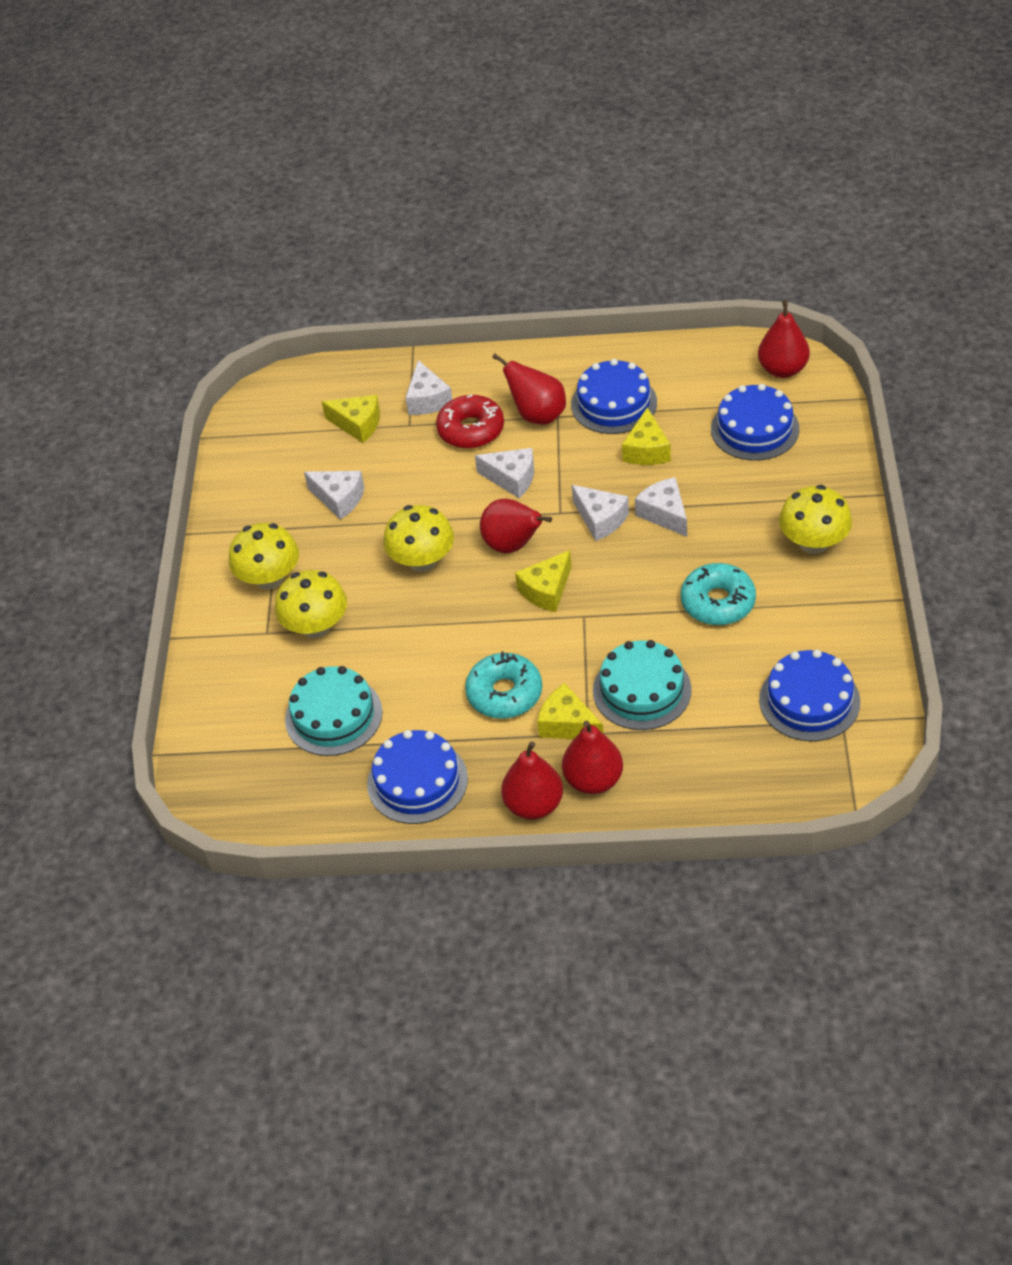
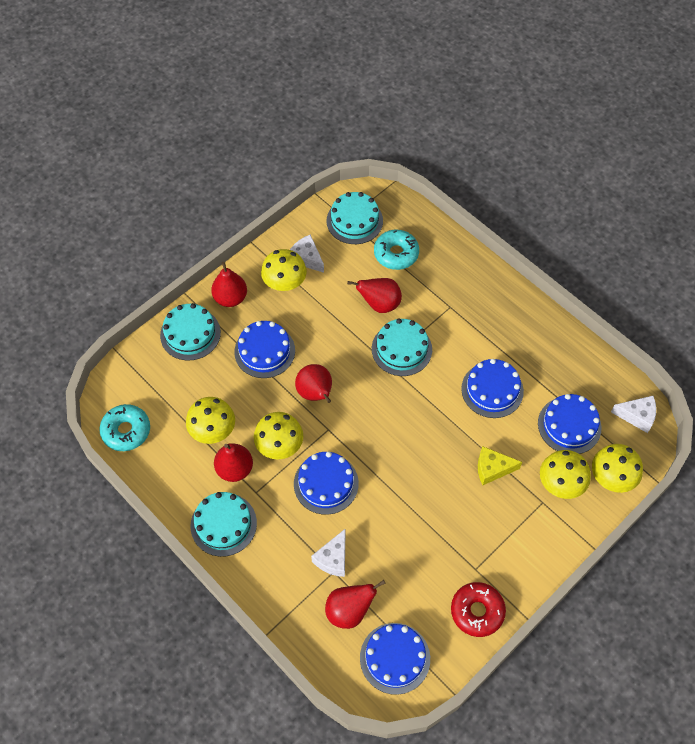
blue cake: 4 -> 5
turquoise cake: 2 -> 4
white cheese: 5 -> 3
yellow cheese: 4 -> 1
yellow mushroom: 4 -> 5

